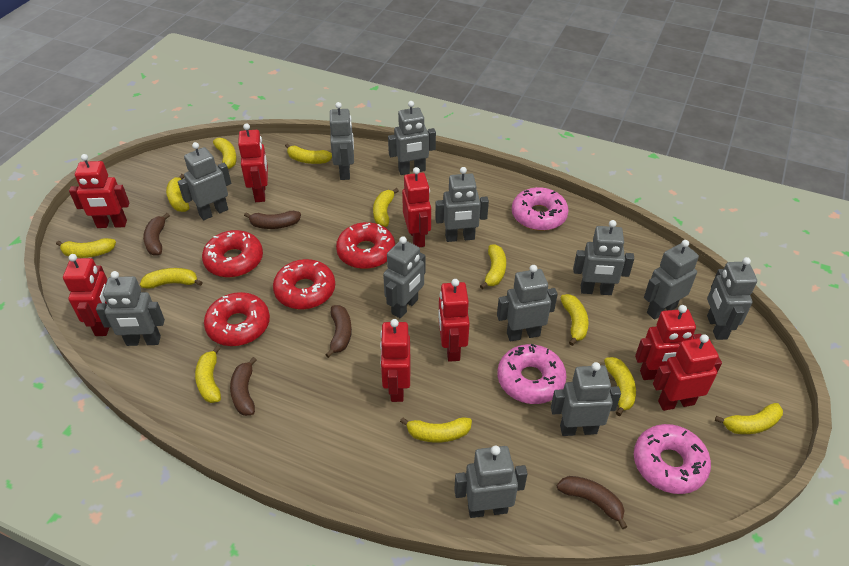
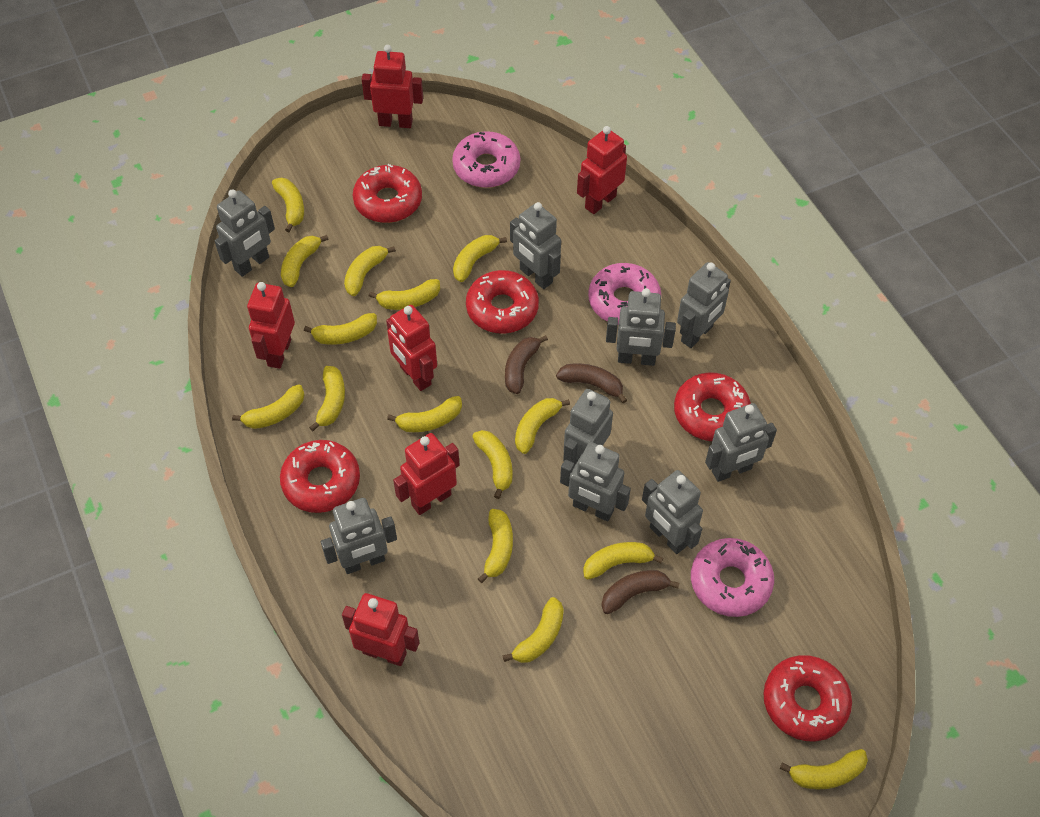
brown banana: 5 -> 3
grey robot: 12 -> 9
red donut: 4 -> 5
red robot: 8 -> 6
yellow banana: 12 -> 15

